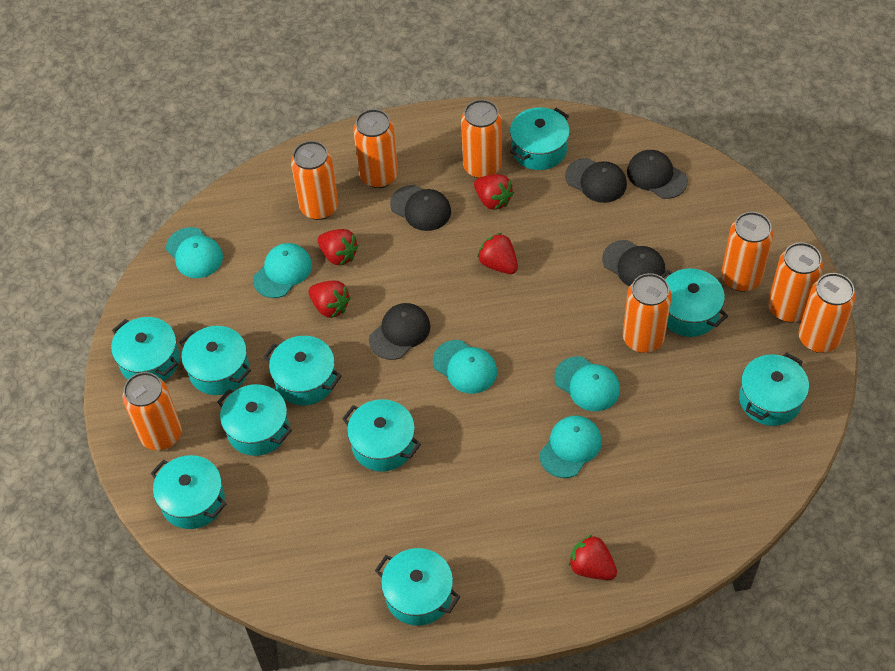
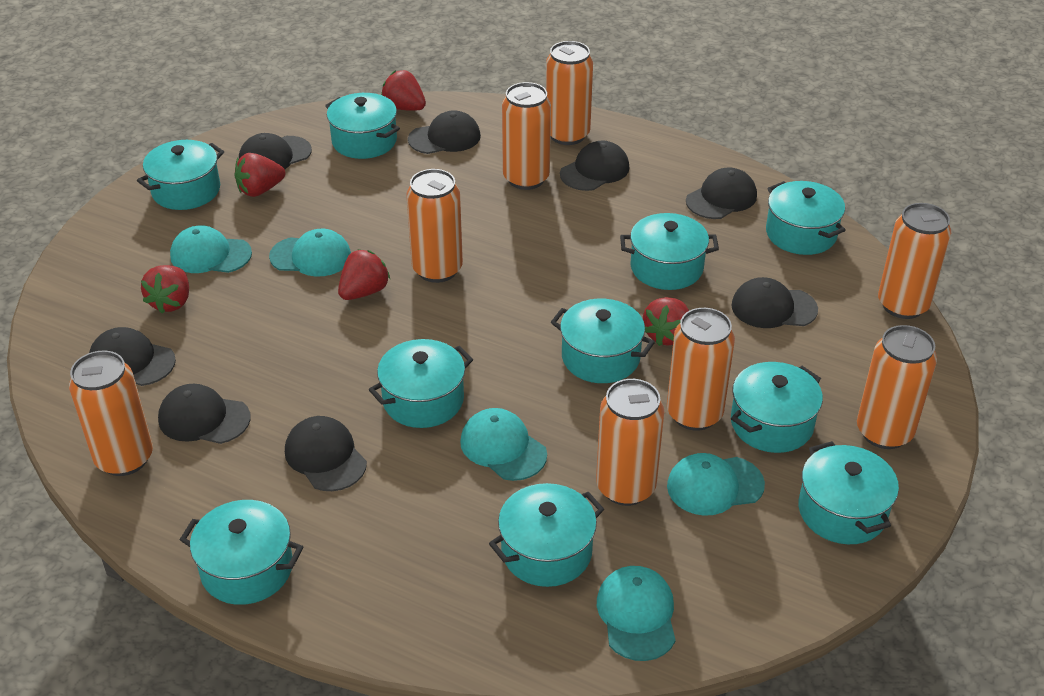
black cap: 5 -> 8

